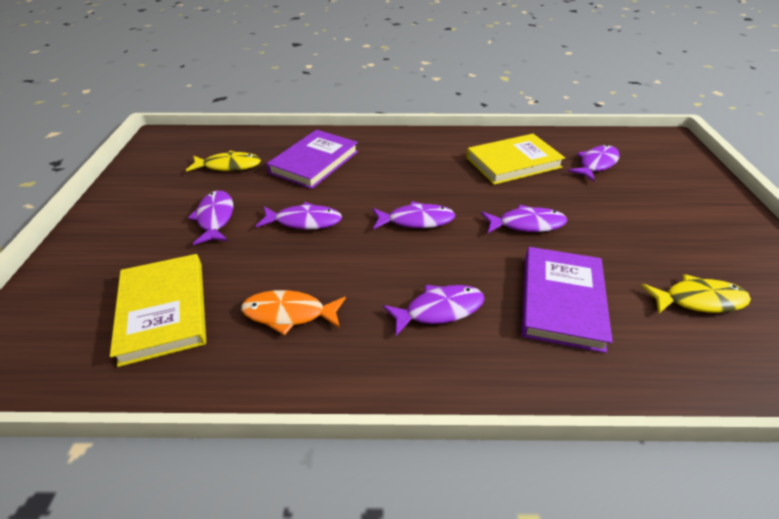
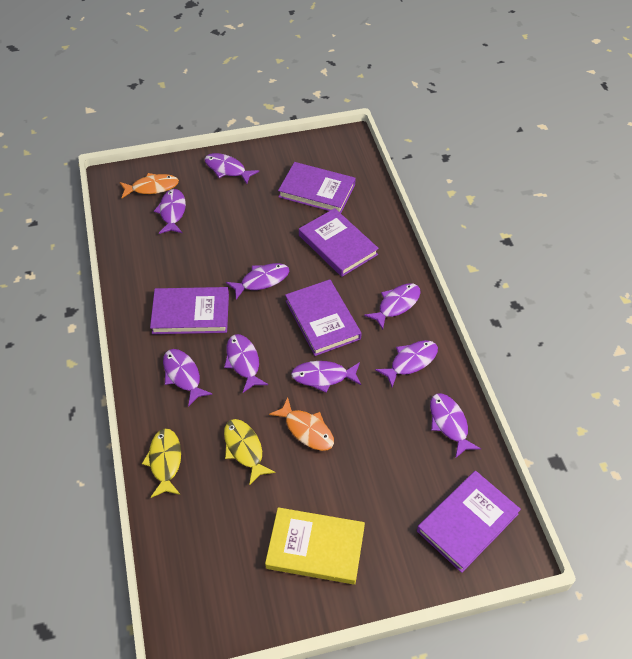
orange fish: 1 -> 2
purple book: 2 -> 5
purple fish: 6 -> 9
yellow book: 2 -> 1

